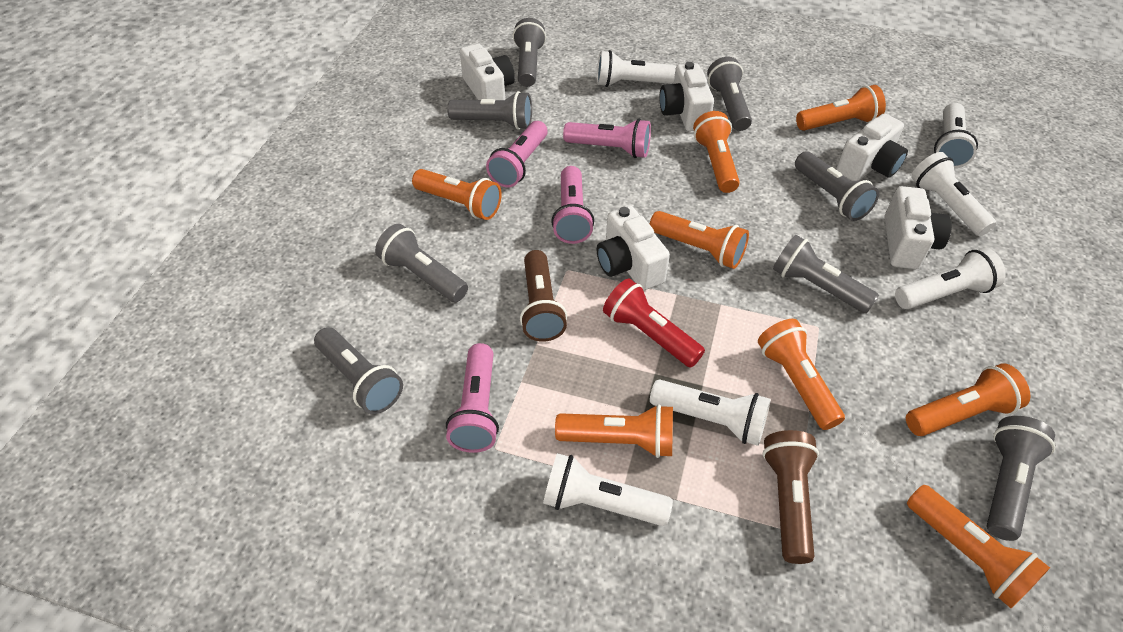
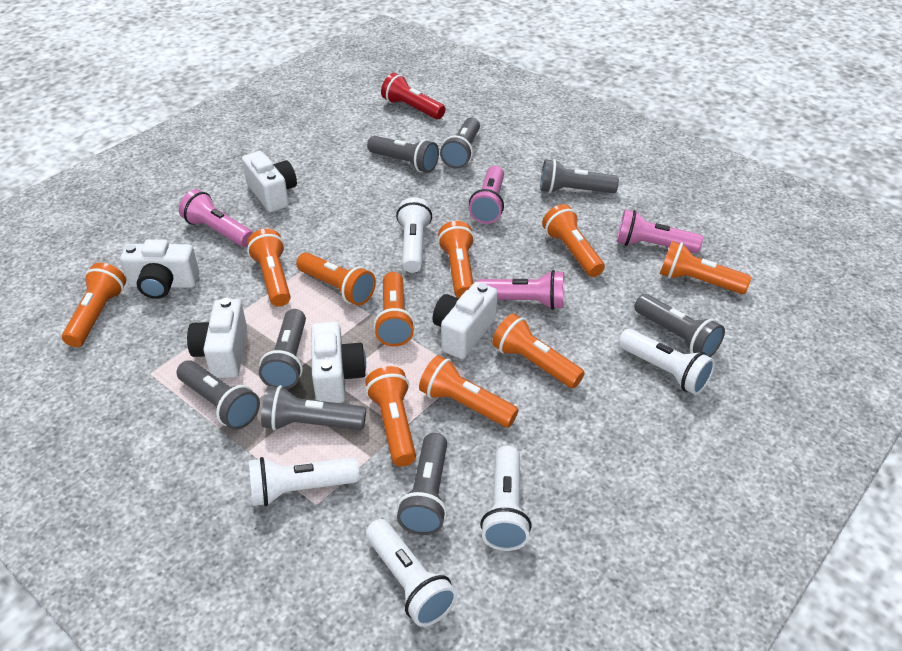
brown flashlight: 2 -> 0
orange flashlight: 8 -> 10
white flashlight: 6 -> 5

